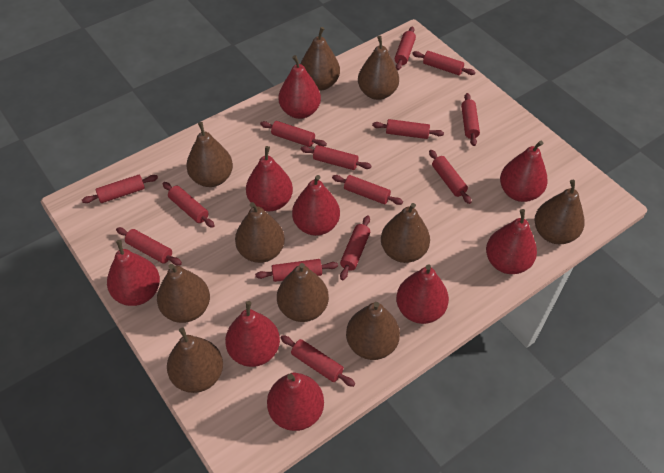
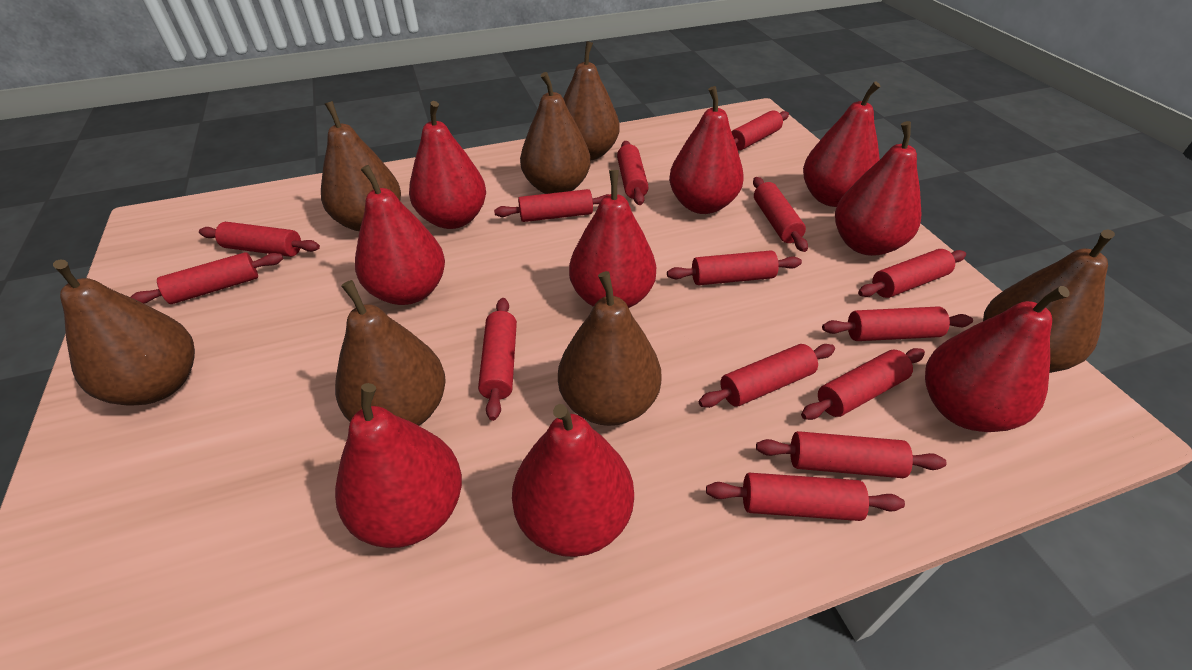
brown pear: 10 -> 7

